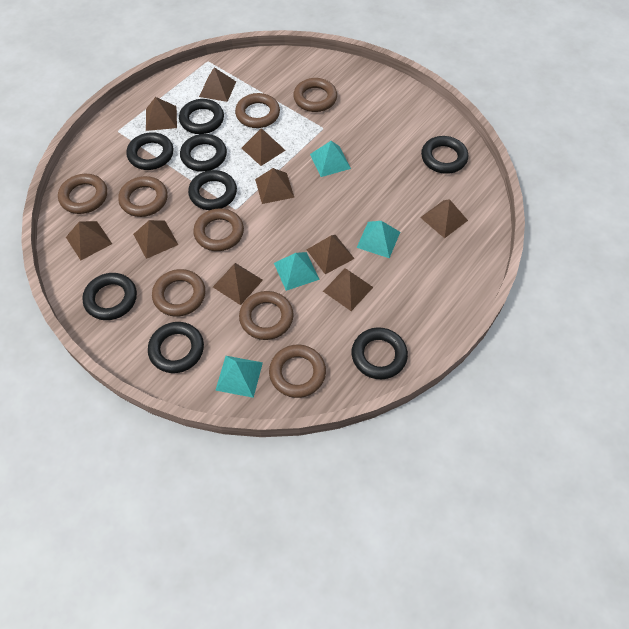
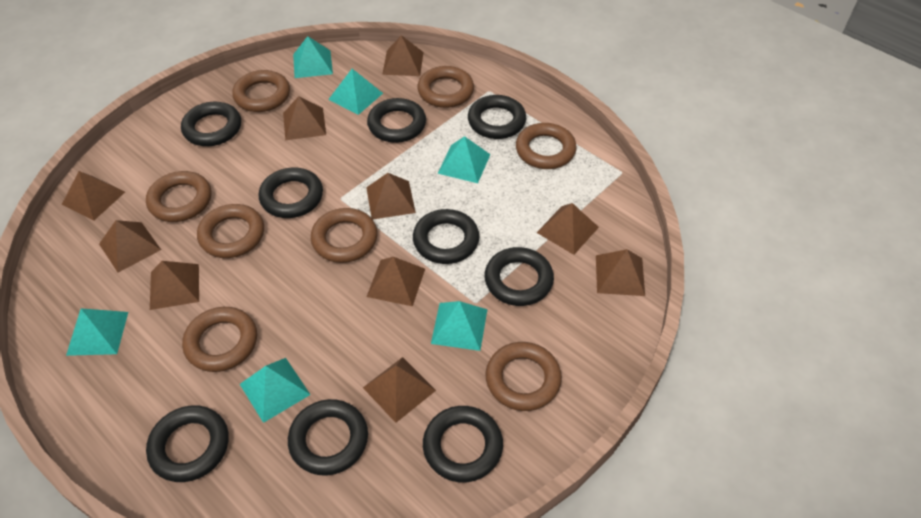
black ring: 8 -> 9
turquoise pyramid: 4 -> 6

